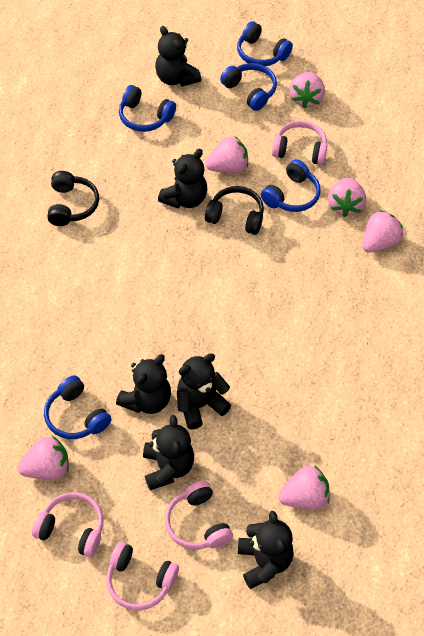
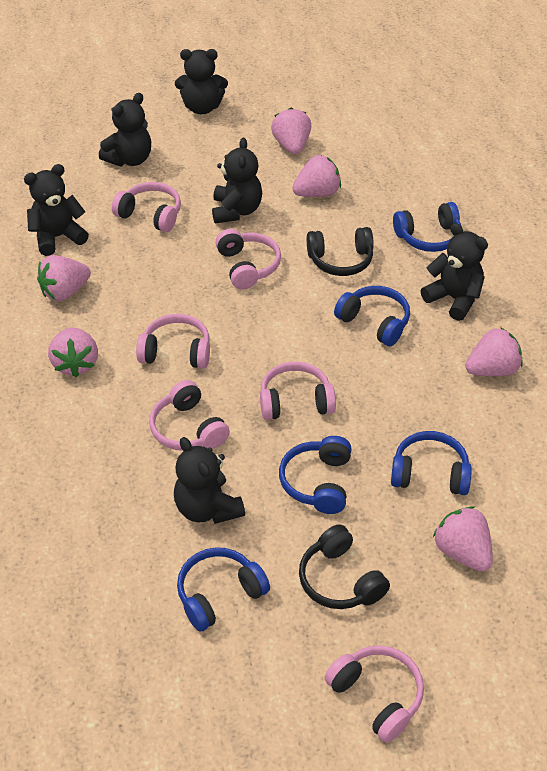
pink headphones: 4 -> 6

